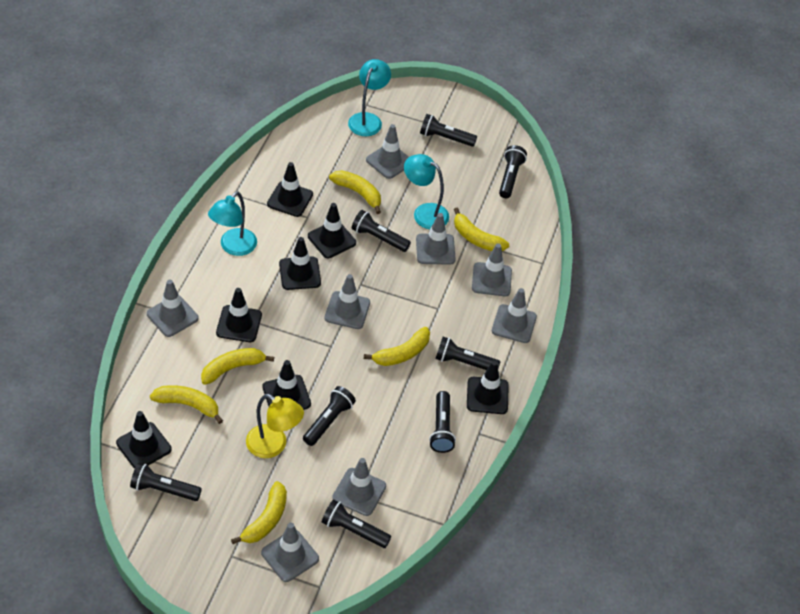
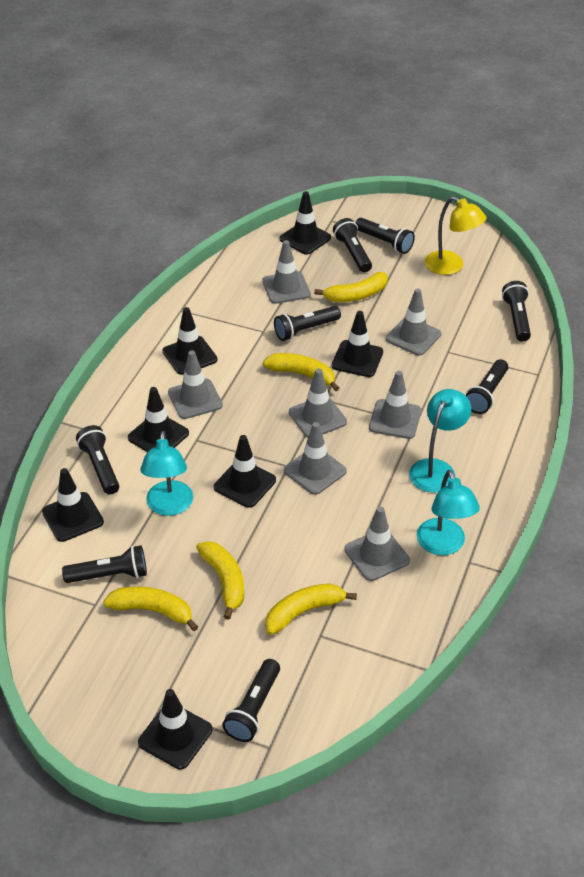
grey traffic cone: 8 -> 7
yellow banana: 6 -> 5

